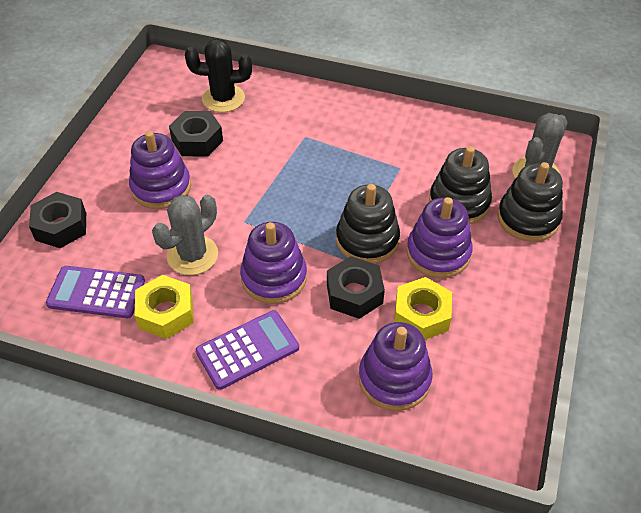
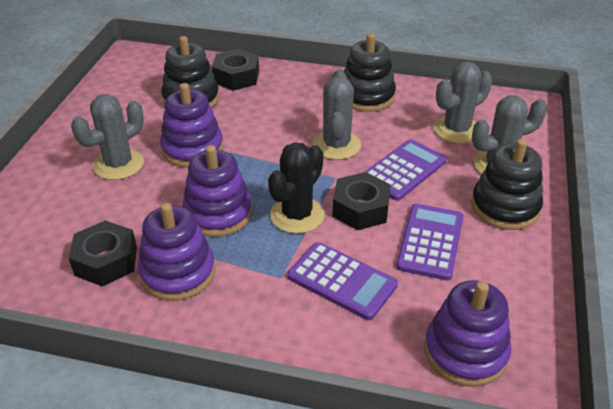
grey cactus: 2 -> 4
purple calculator: 2 -> 3
yellow nut: 2 -> 0

